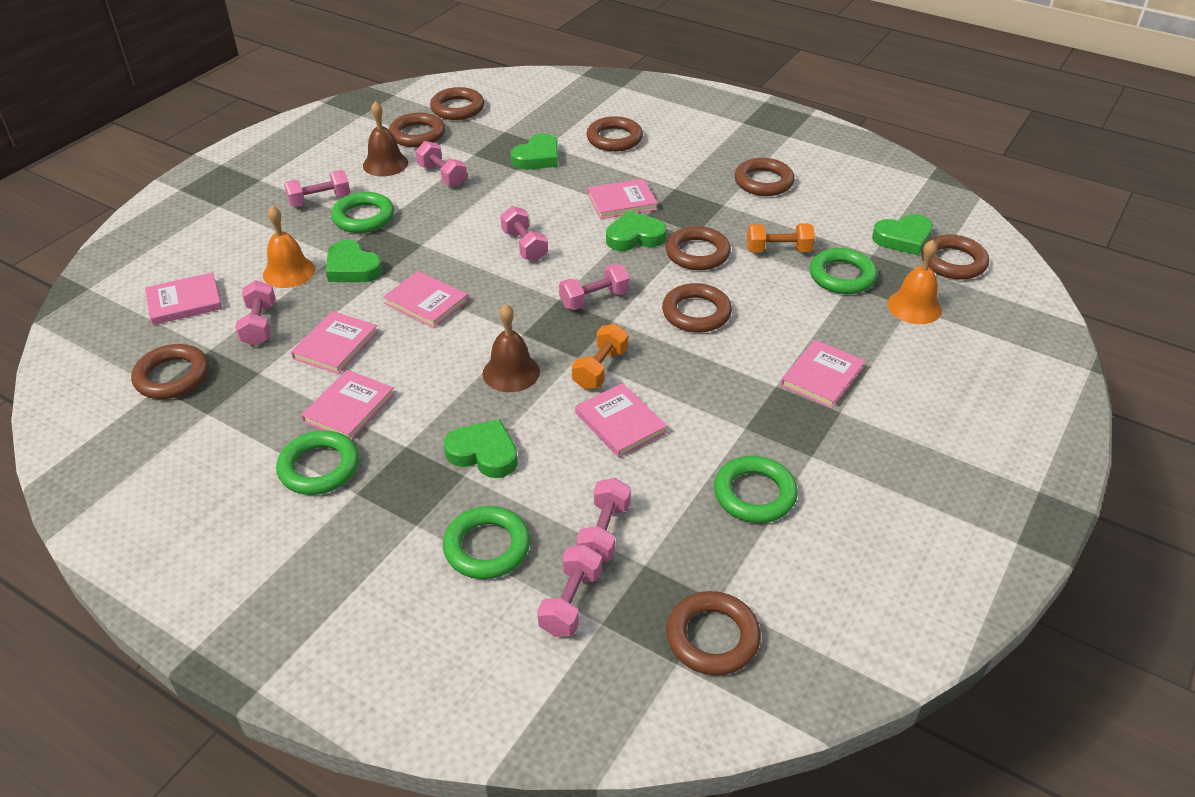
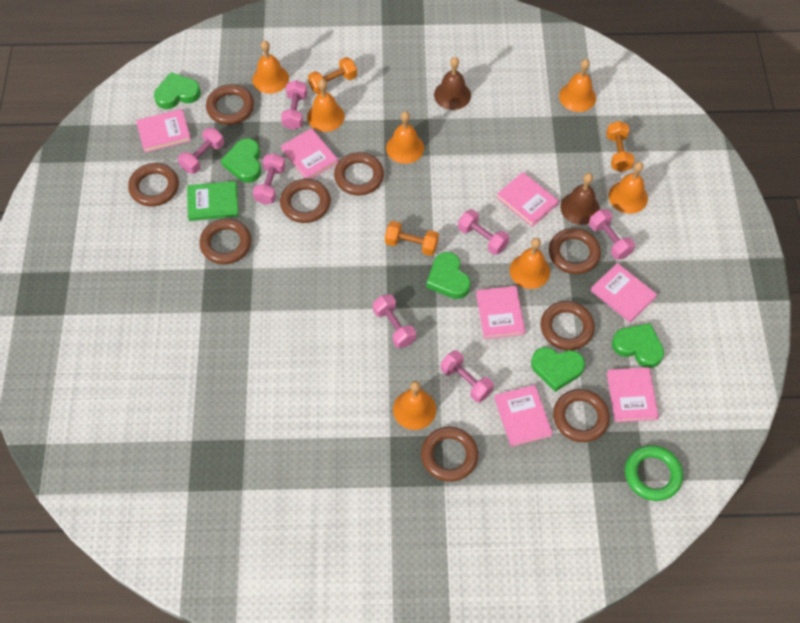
green book: 0 -> 1
green ring: 5 -> 1
orange bell: 2 -> 7
orange dumbbell: 2 -> 3

